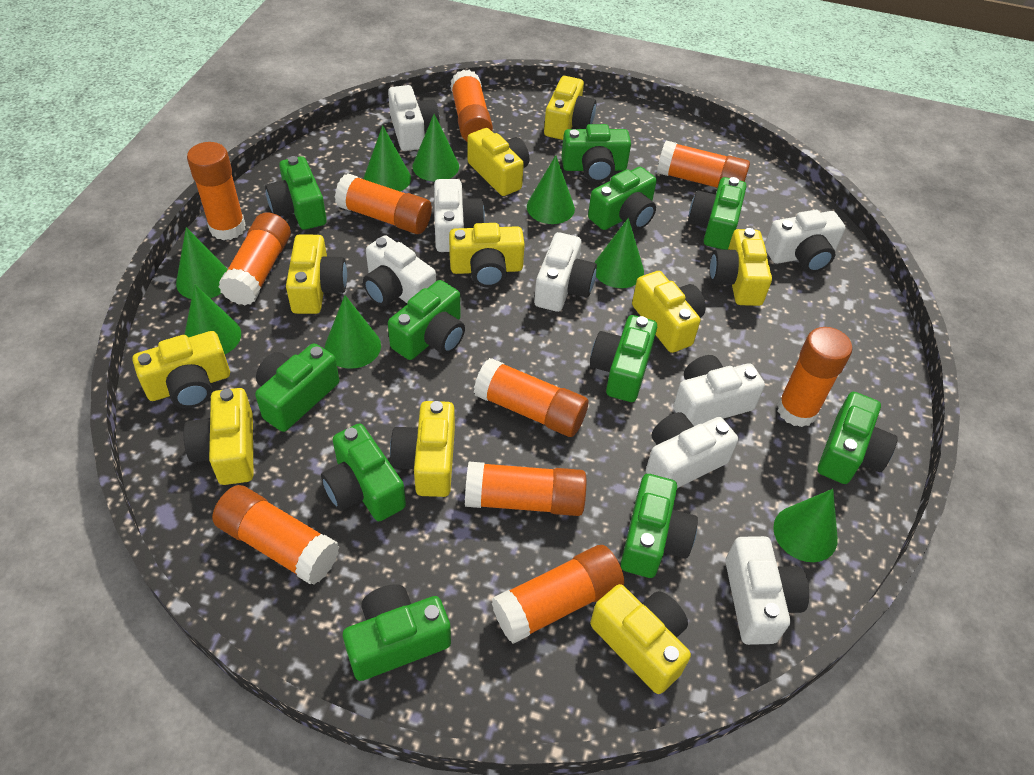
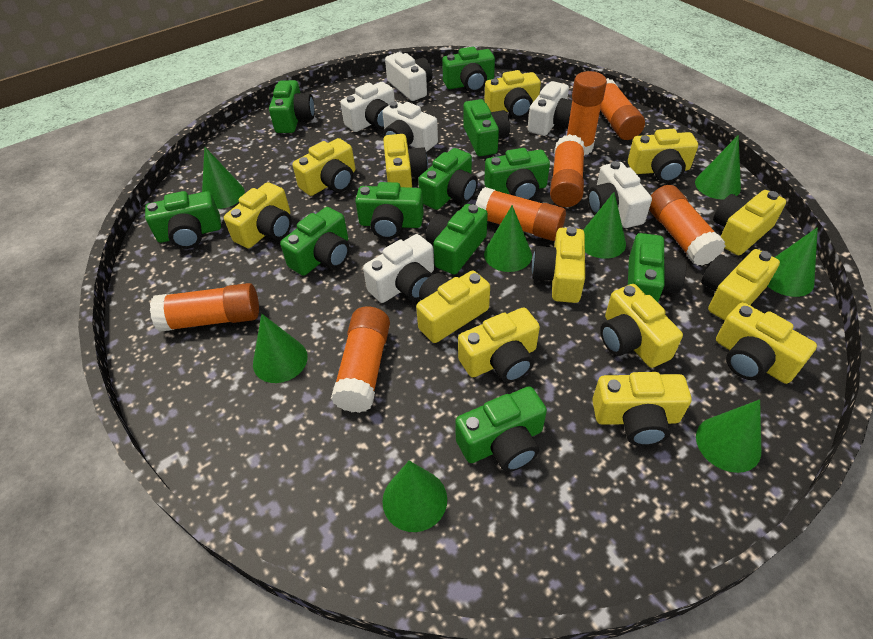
orange glue stick: 10 -> 7
white camera: 8 -> 6
yellow camera: 10 -> 13

